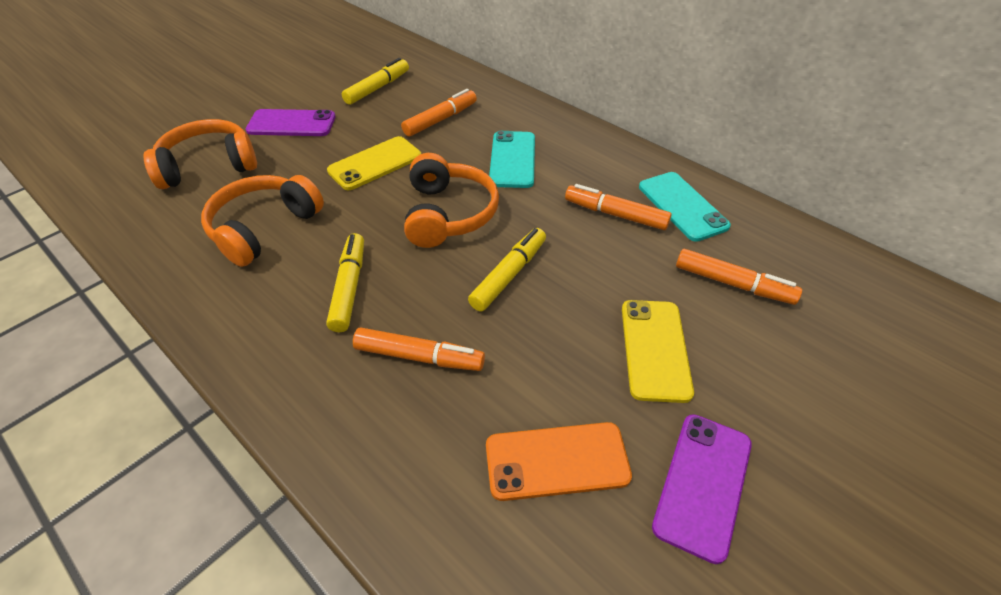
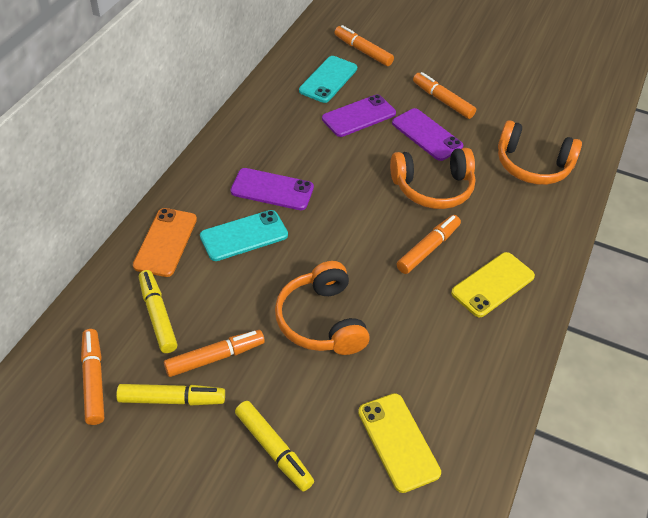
orange marker: 4 -> 5
purple phone: 2 -> 3

